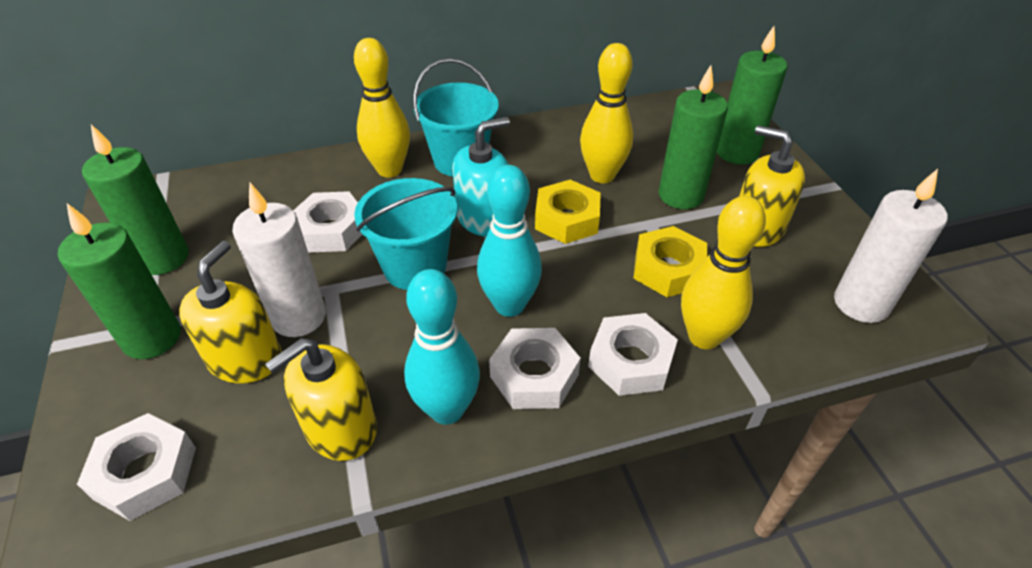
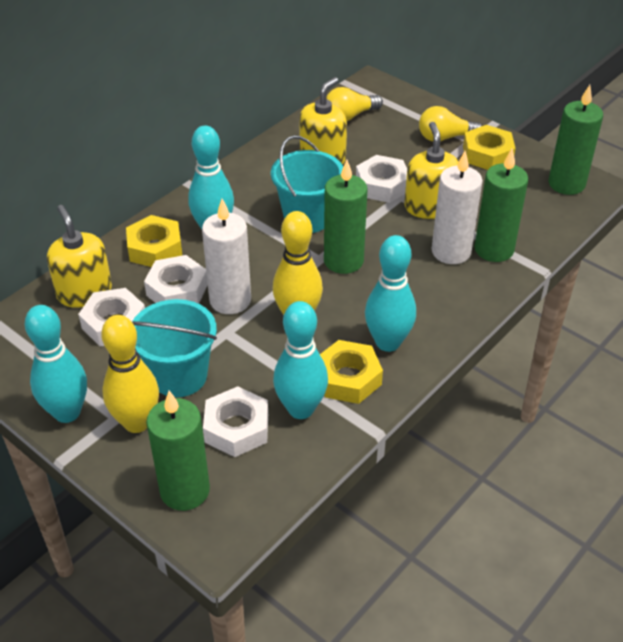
turquoise bowling pin: 2 -> 4
turquoise soap dispenser: 1 -> 0
yellow bowling pin: 3 -> 2
yellow light bulb: 0 -> 2
yellow nut: 2 -> 3

